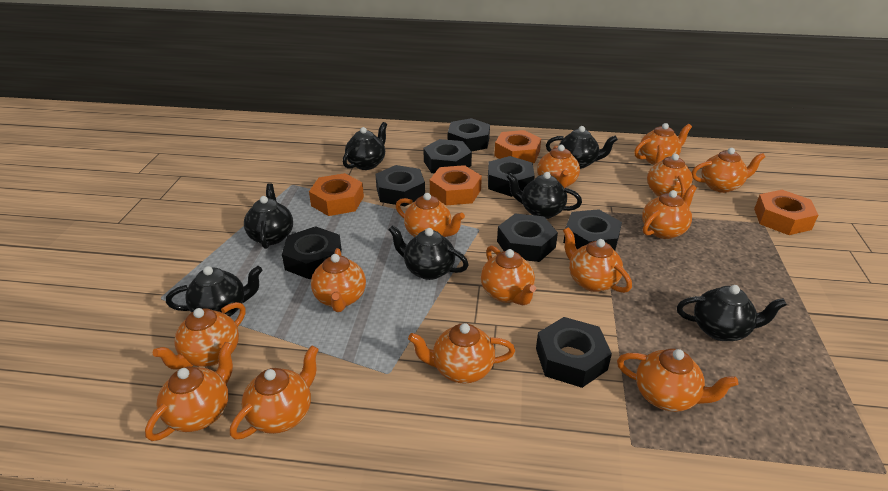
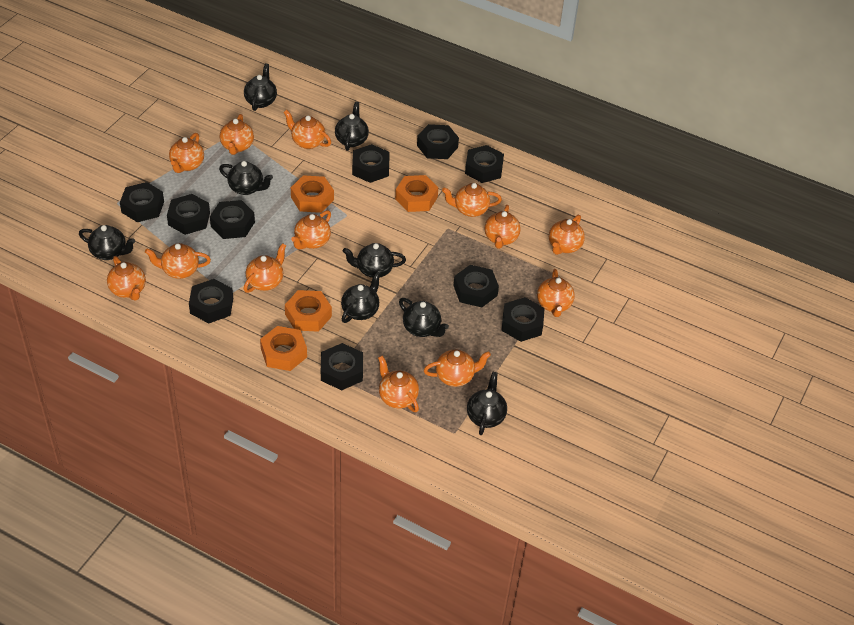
black nut: 8 -> 10
black teapot: 7 -> 8
orange teapot: 14 -> 13

